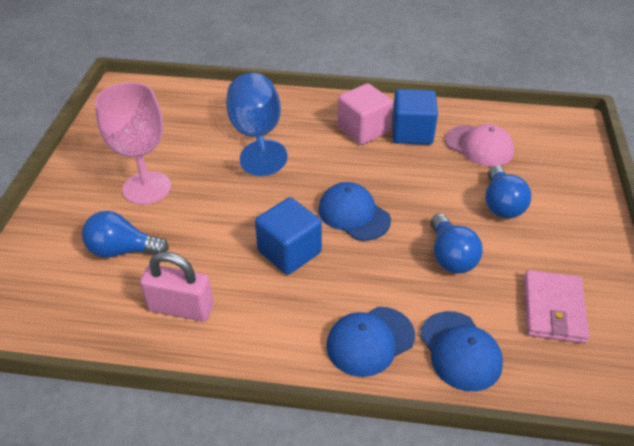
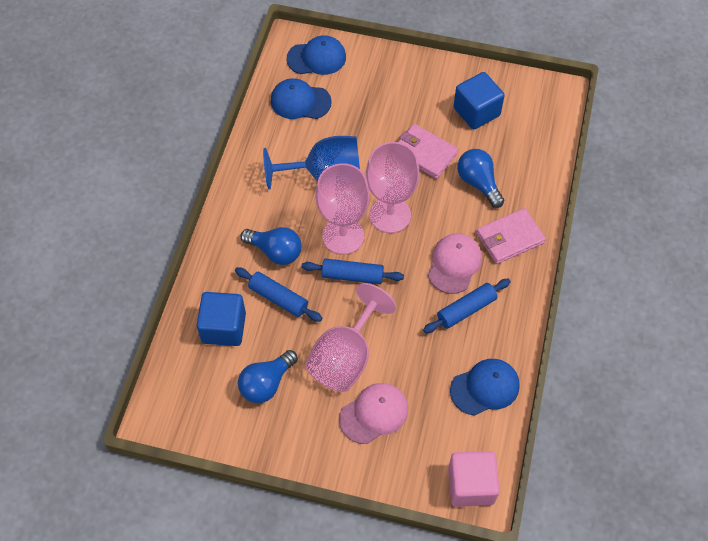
blue rolling pin: 0 -> 3
pink cap: 1 -> 2
pink goblet: 1 -> 3
pink padlock: 1 -> 0
pink wallet: 1 -> 2

